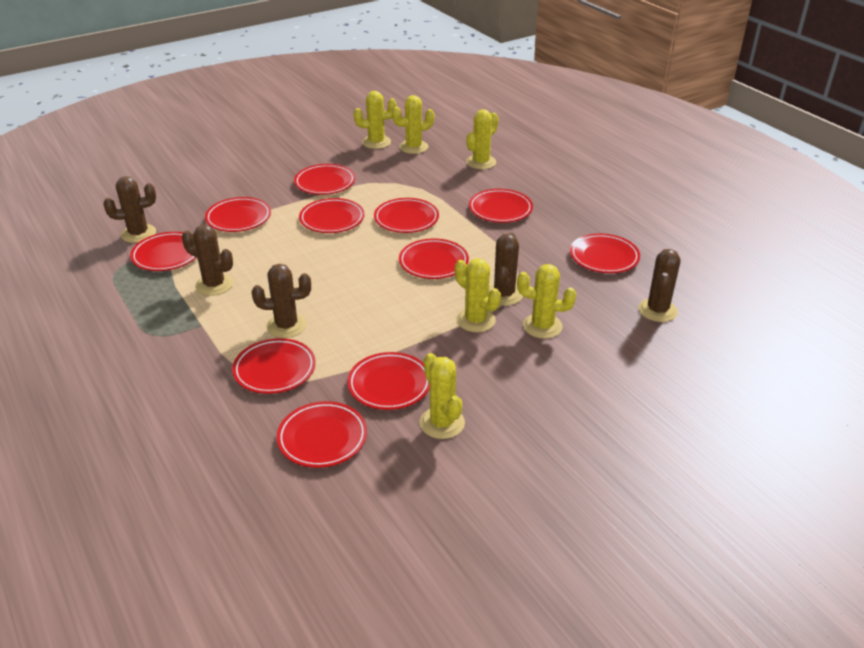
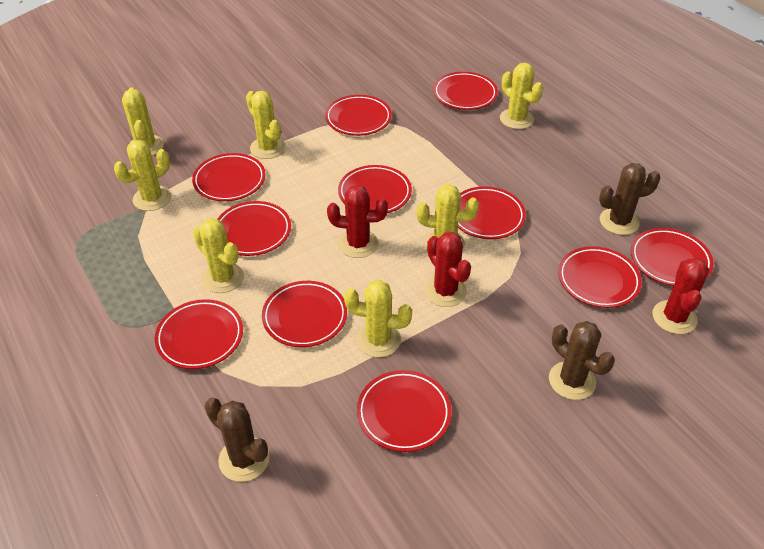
brown cactus: 5 -> 3
red cactus: 0 -> 3
yellow cactus: 6 -> 7

